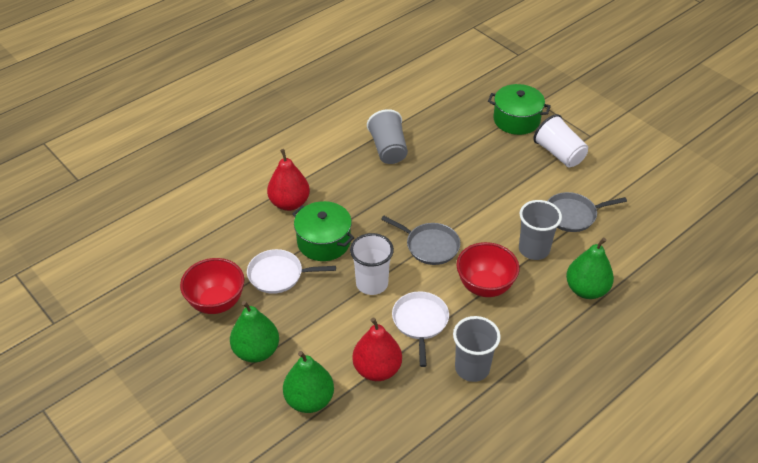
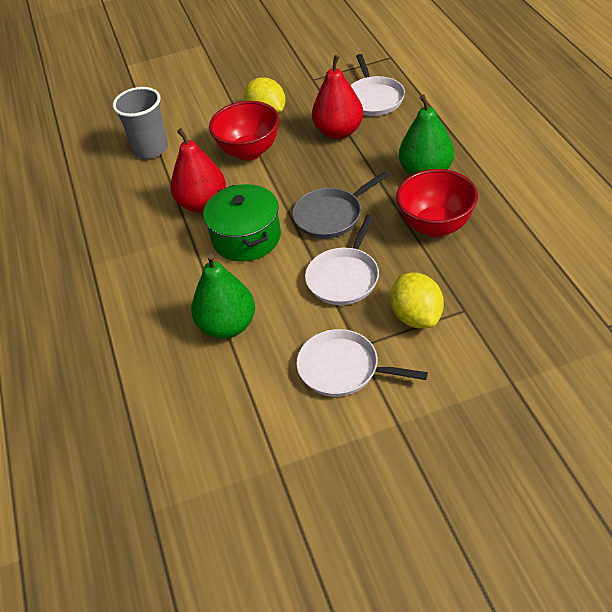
green pear: 3 -> 2
green pot: 2 -> 1
grey cup: 3 -> 1
grey pan: 2 -> 1
white cup: 2 -> 0
white pan: 2 -> 3
yellow lemon: 0 -> 2

